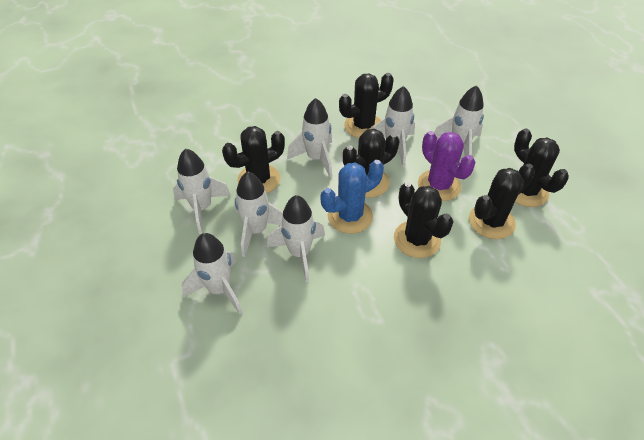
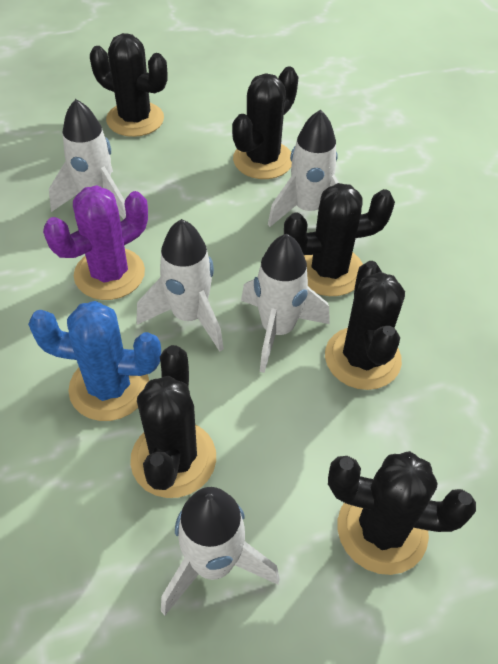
white rocket: 7 -> 5

